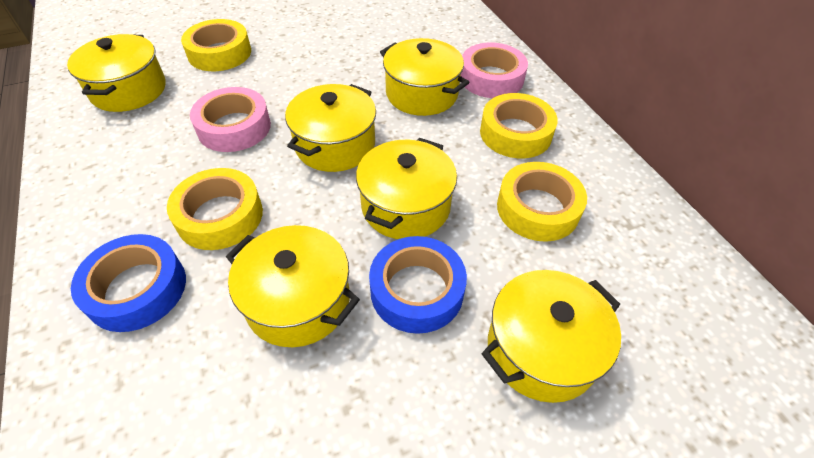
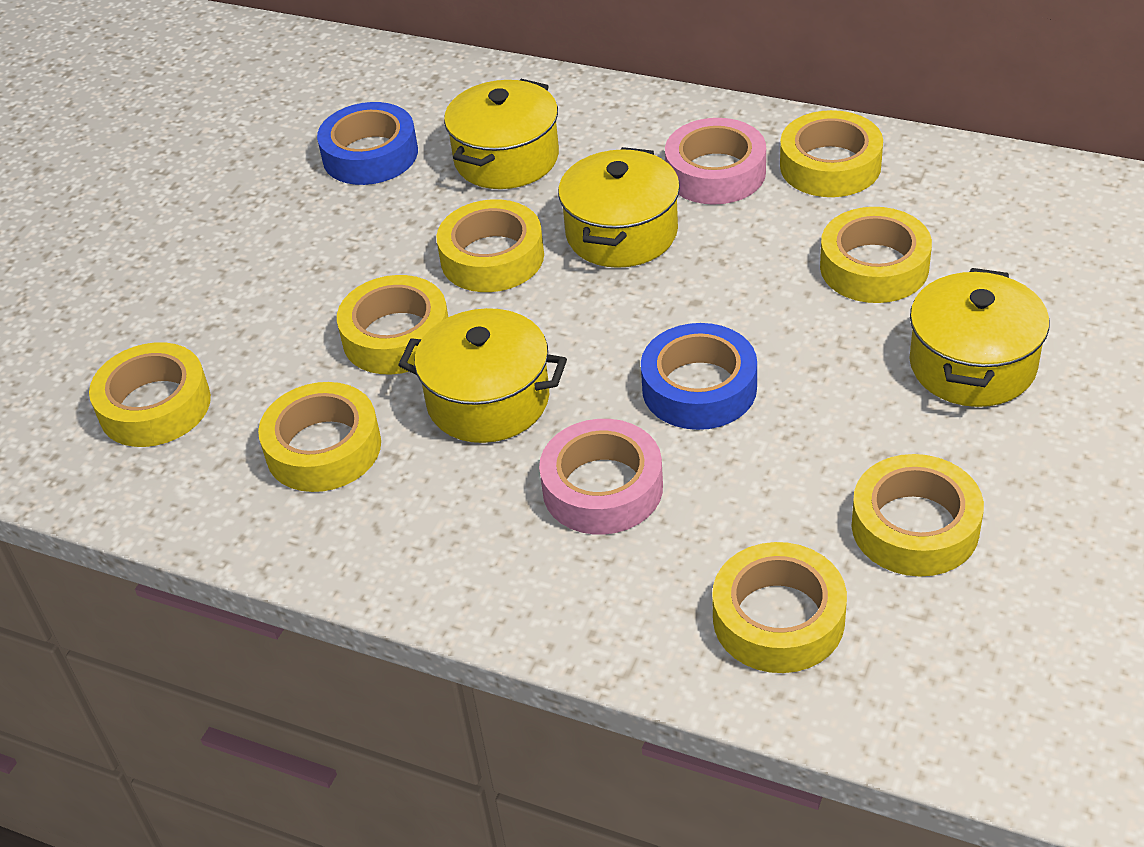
yellow pot: 6 -> 4
yellow tape: 4 -> 8

